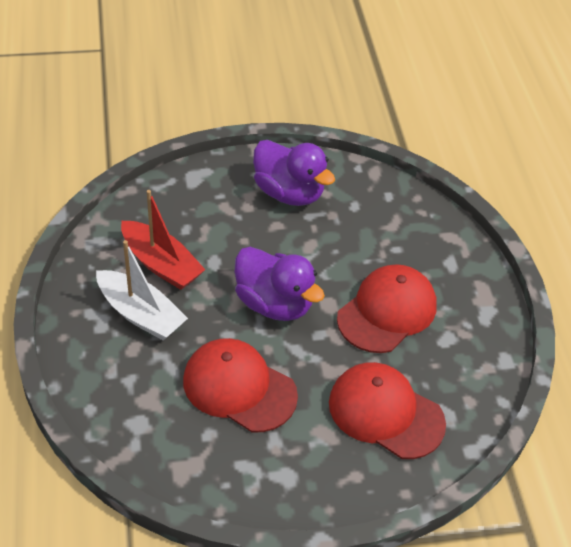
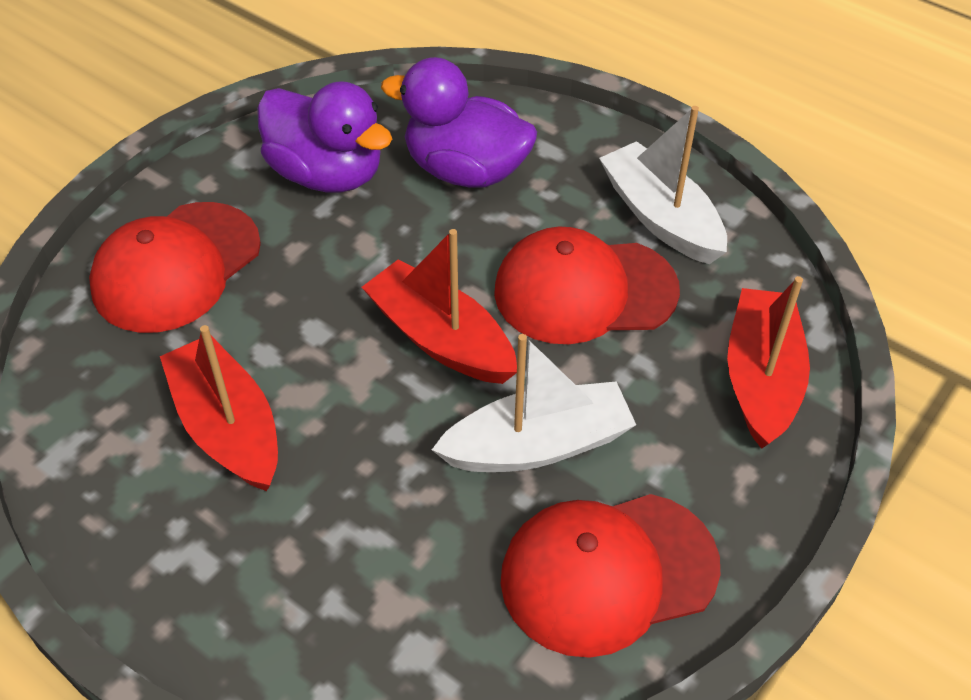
red boat: 1 -> 3
white boat: 1 -> 2

